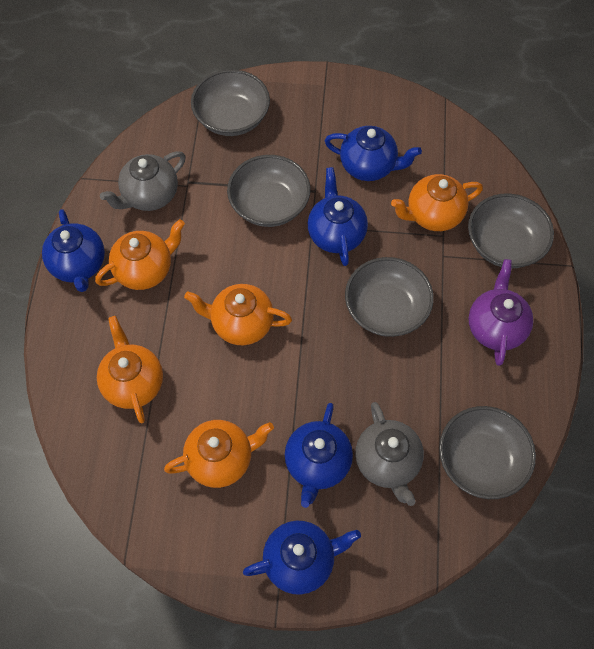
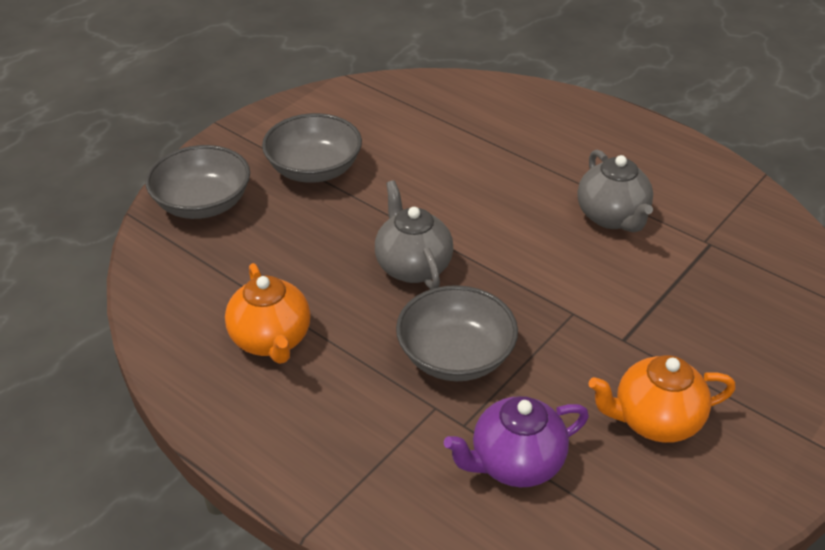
blue teapot: 5 -> 0
grey bowl: 5 -> 3
orange teapot: 5 -> 2

